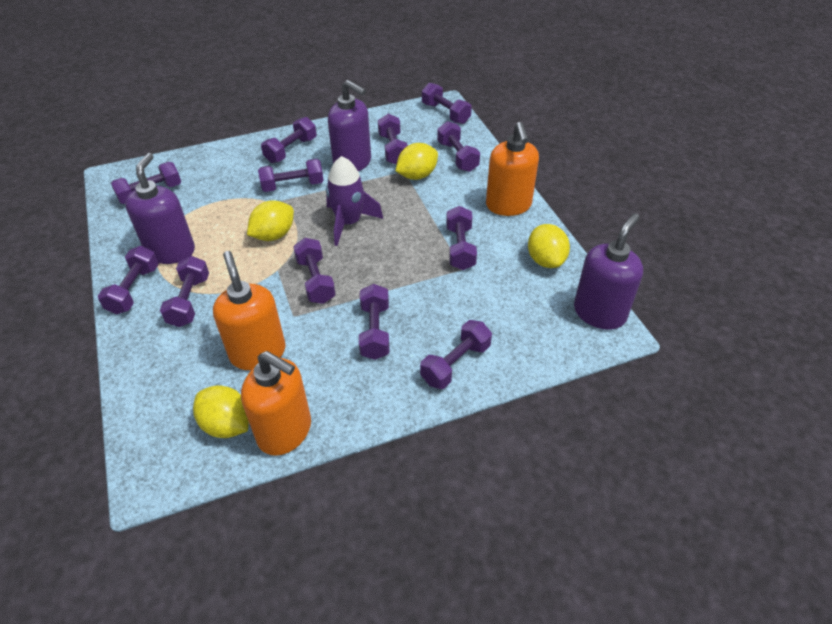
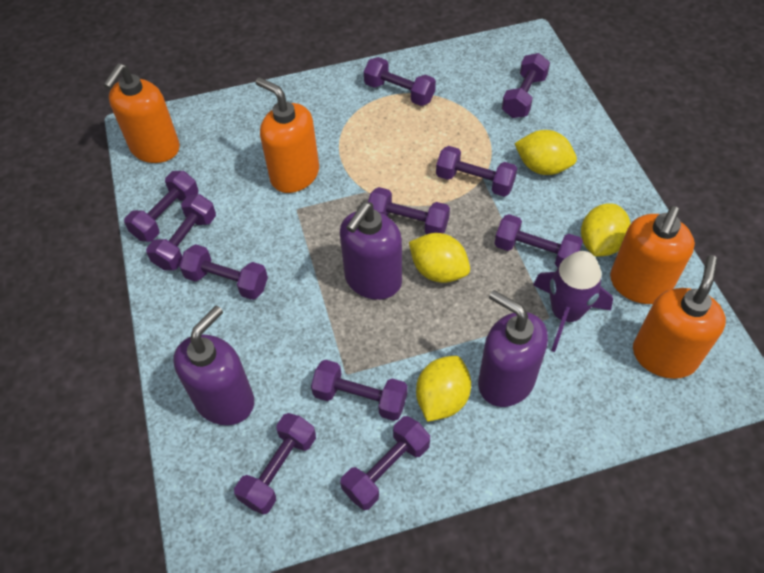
orange soap dispenser: 3 -> 4
purple dumbbell: 12 -> 11

